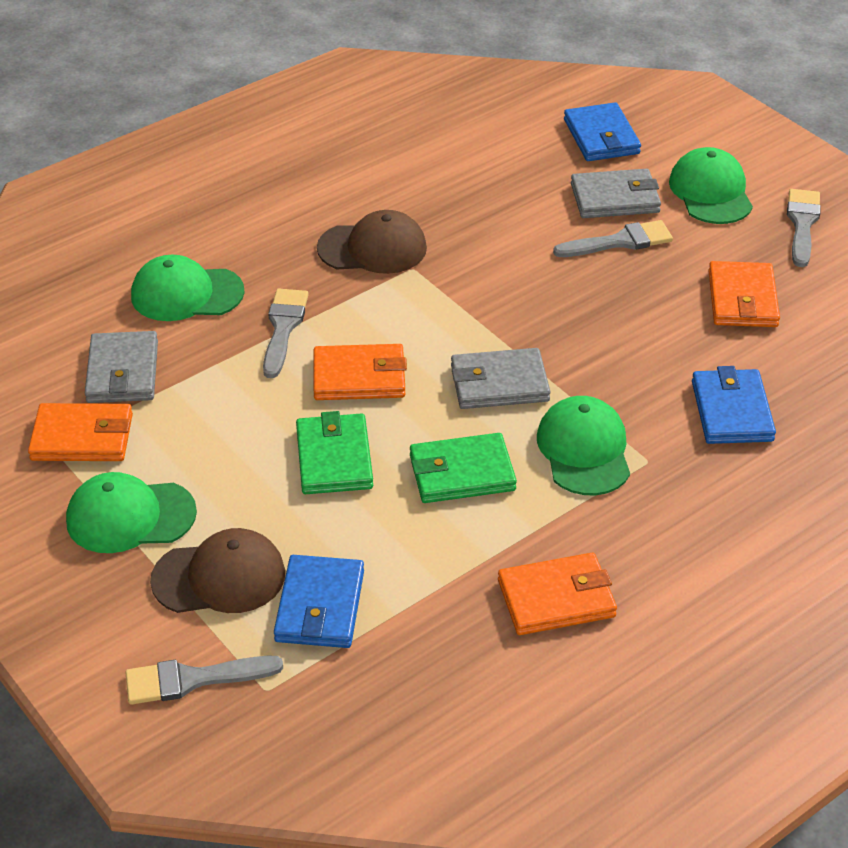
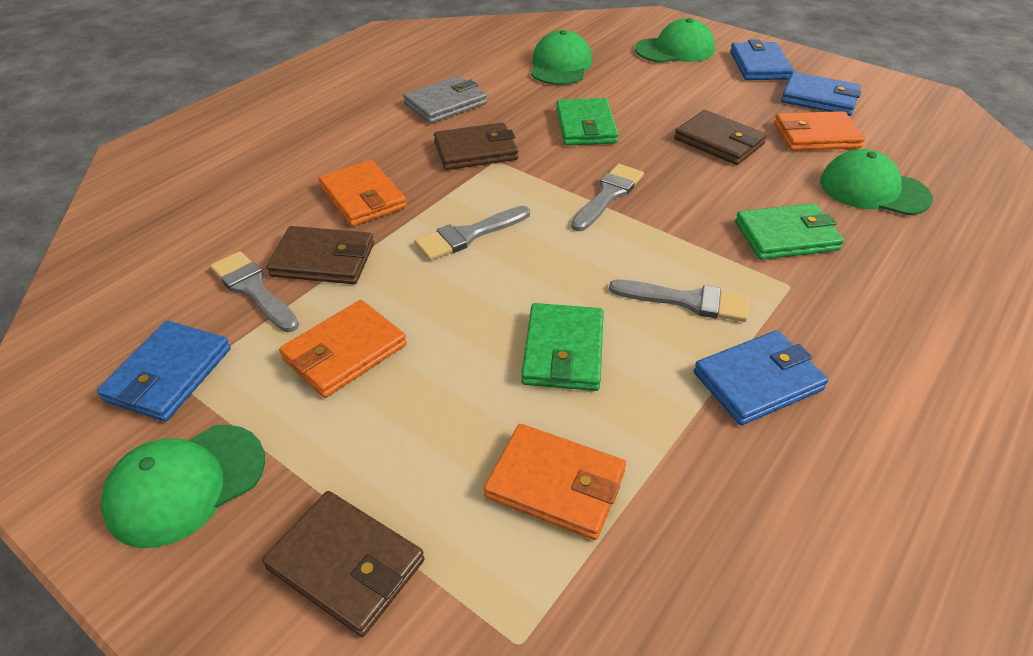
blue wallet: 3 -> 4
brown cap: 2 -> 0
brown wallet: 0 -> 4
green wallet: 2 -> 3
grey wallet: 3 -> 1

